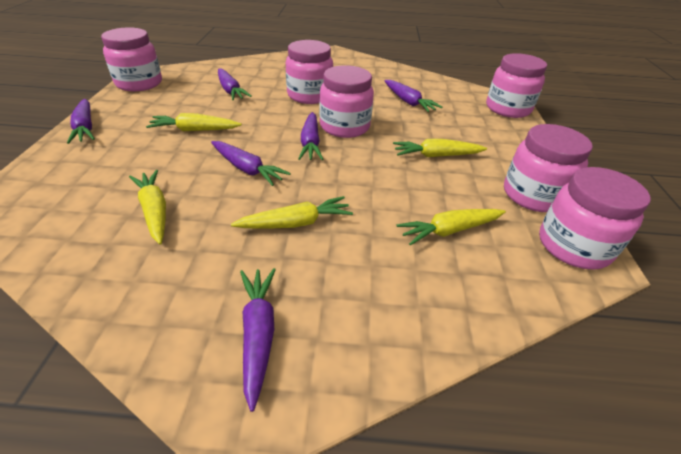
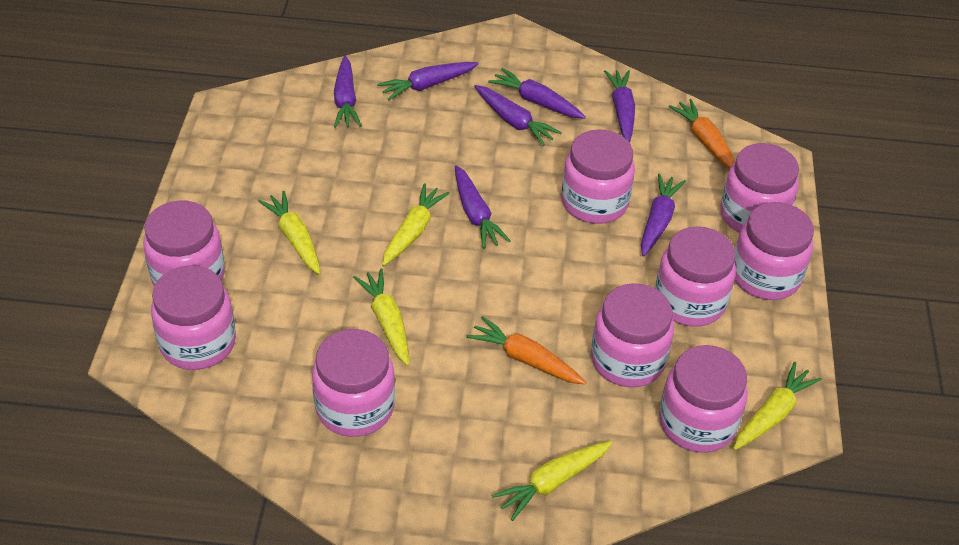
orange carrot: 0 -> 2
pink jar: 6 -> 9
purple carrot: 6 -> 7

